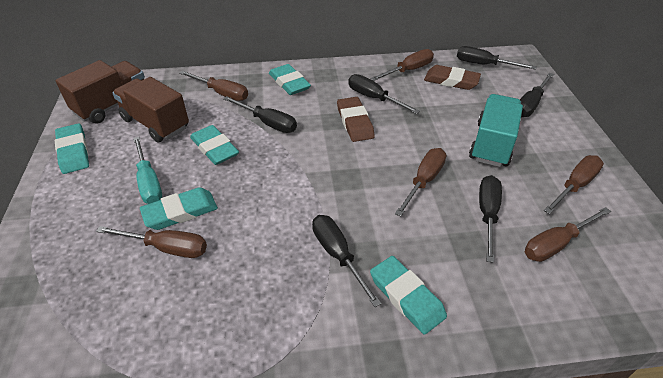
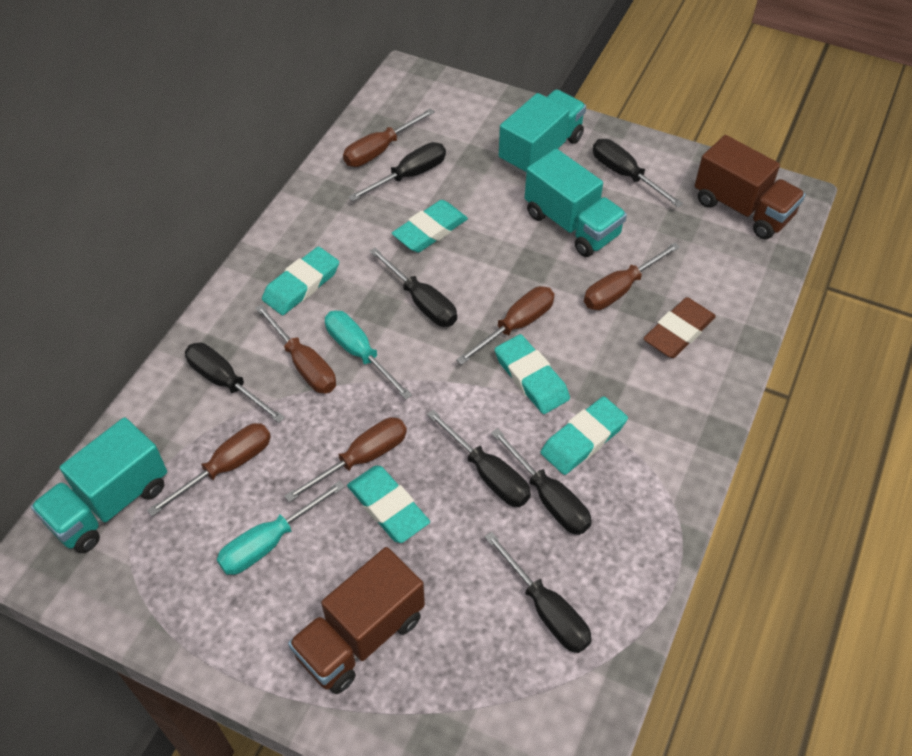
black screwdriver: 6 -> 7
brown eraser: 2 -> 1
turquoise screwdriver: 1 -> 2
turquoise truck: 1 -> 3

